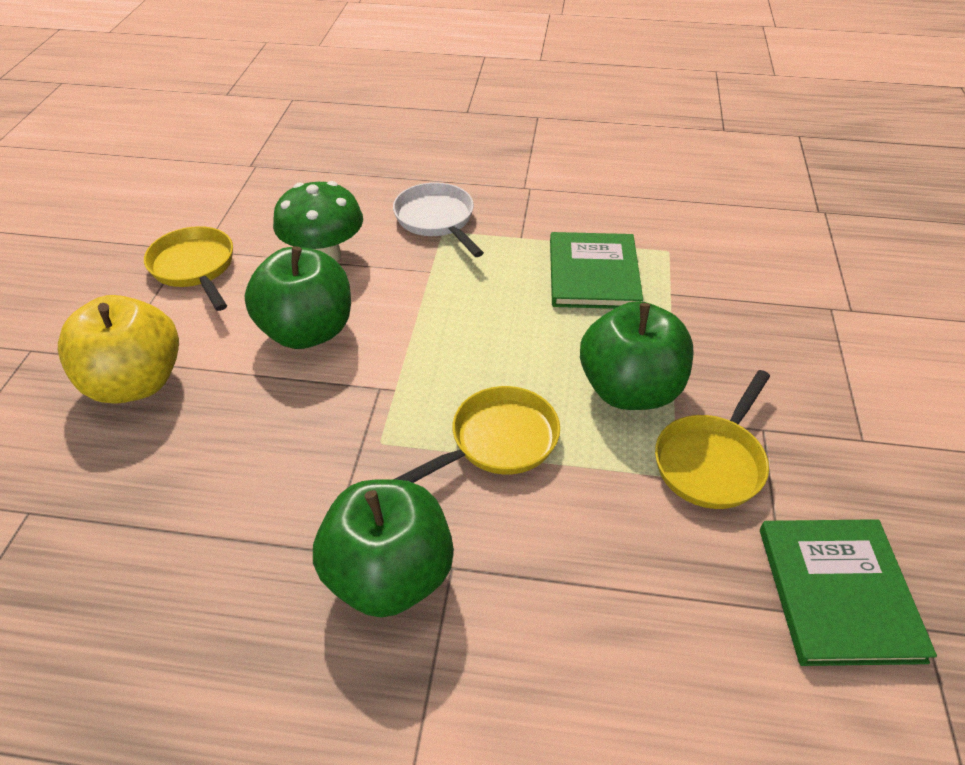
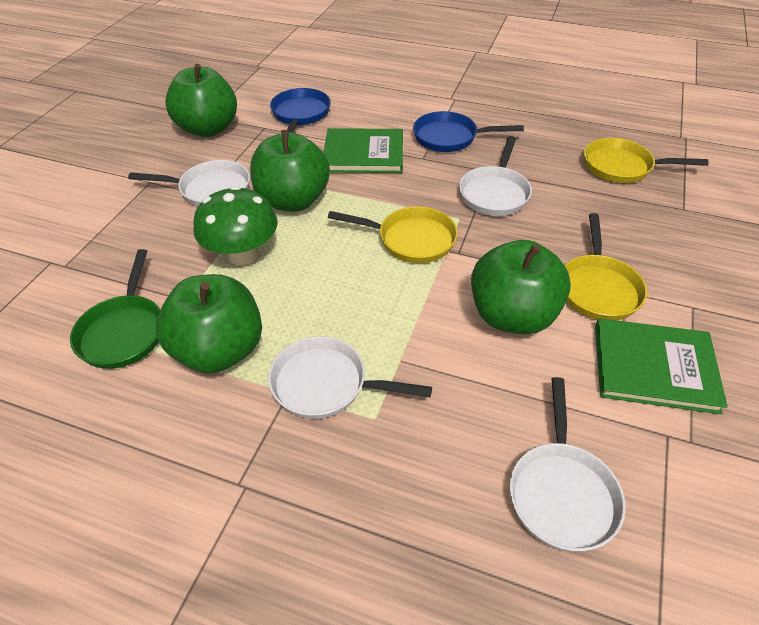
blue pan: 0 -> 2
green apple: 3 -> 4
green pan: 0 -> 1
white pan: 1 -> 4
yellow apple: 1 -> 0

